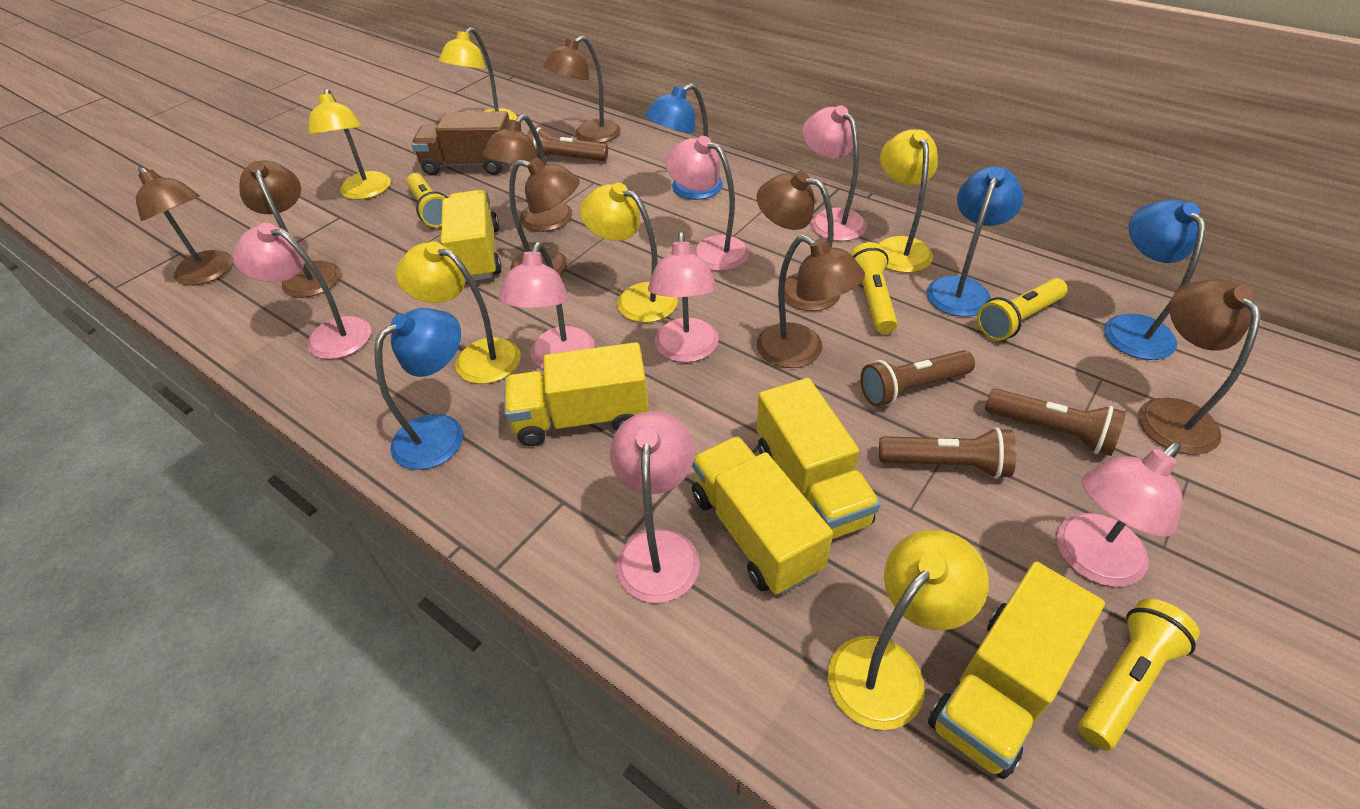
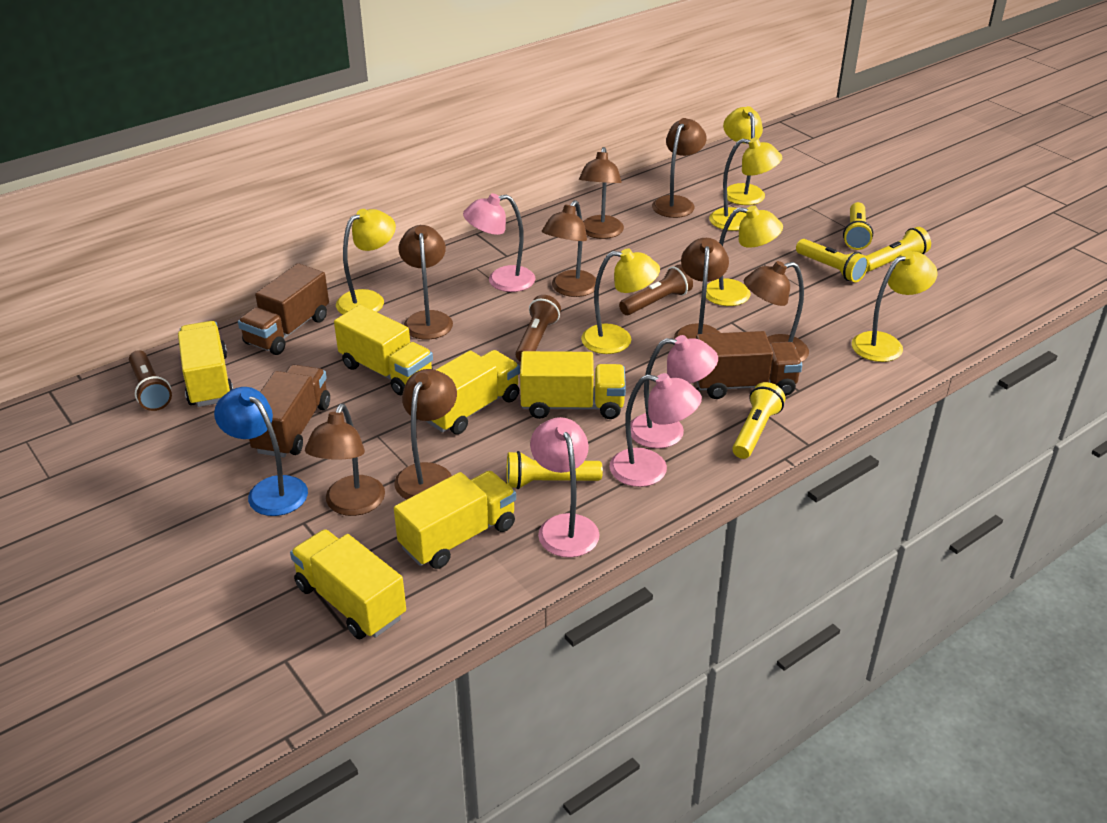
blue lamp: 4 -> 1
brown flashlight: 4 -> 3
brown truck: 1 -> 3
pink lamp: 7 -> 4
yellow flashlight: 4 -> 5
yellow truck: 5 -> 6

